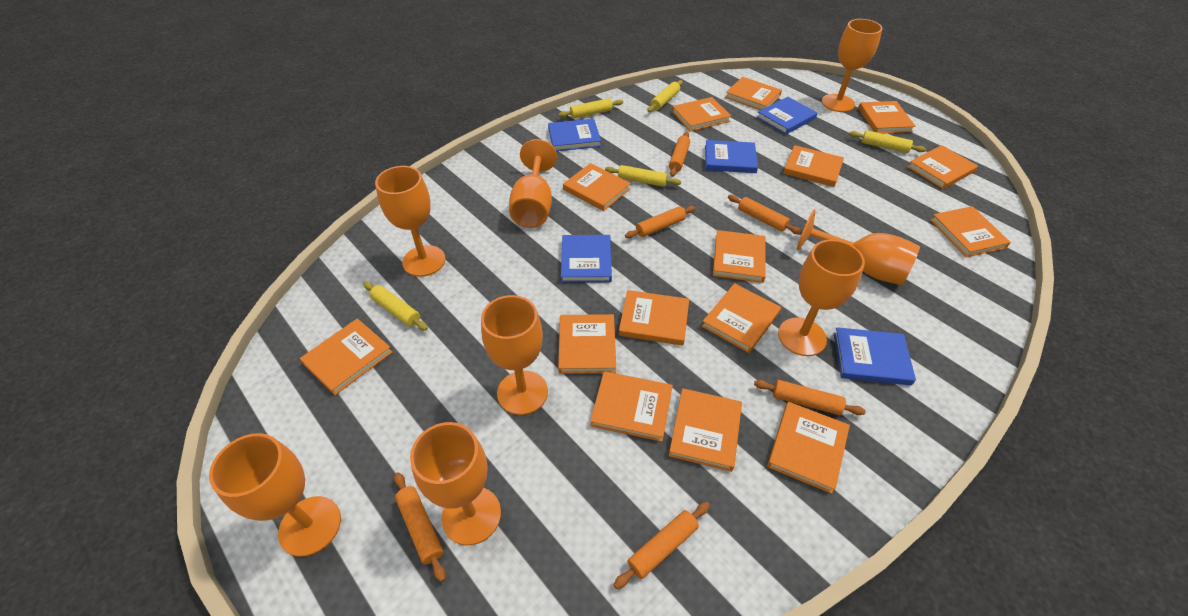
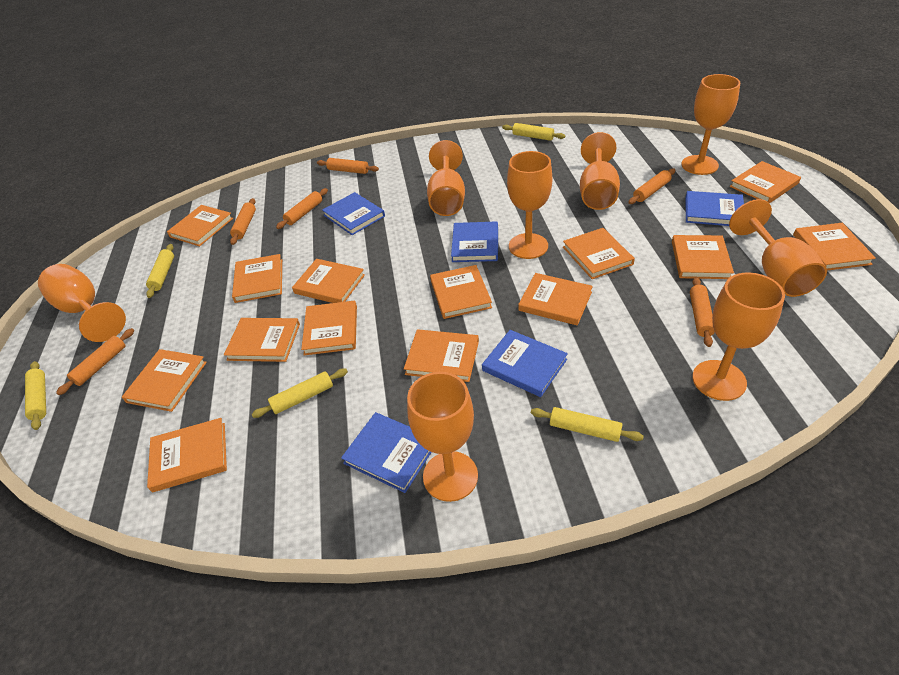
orange book: 15 -> 14

